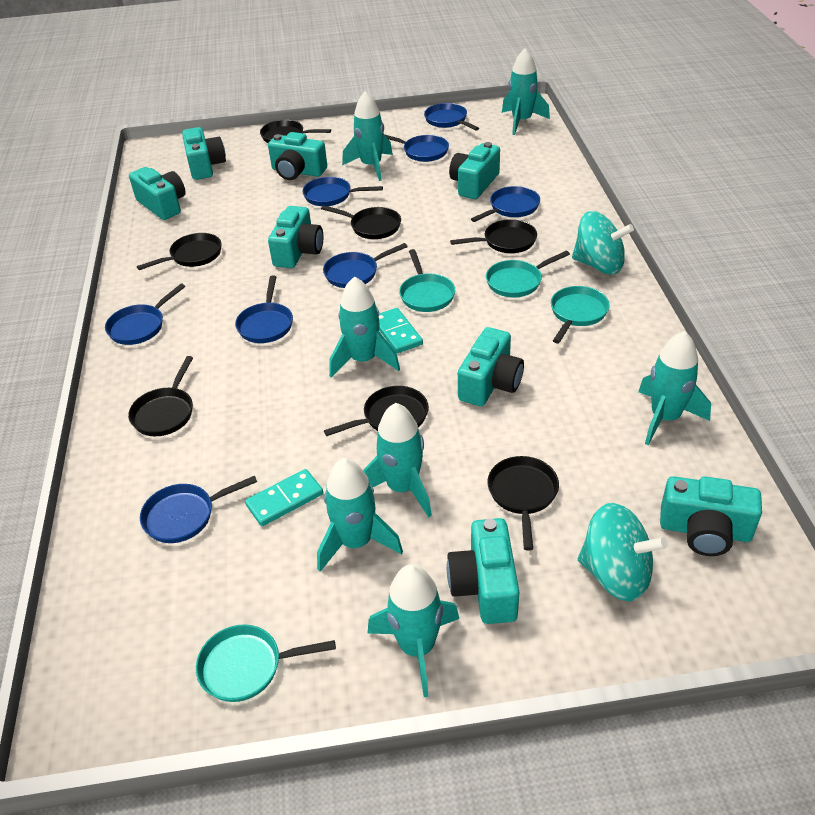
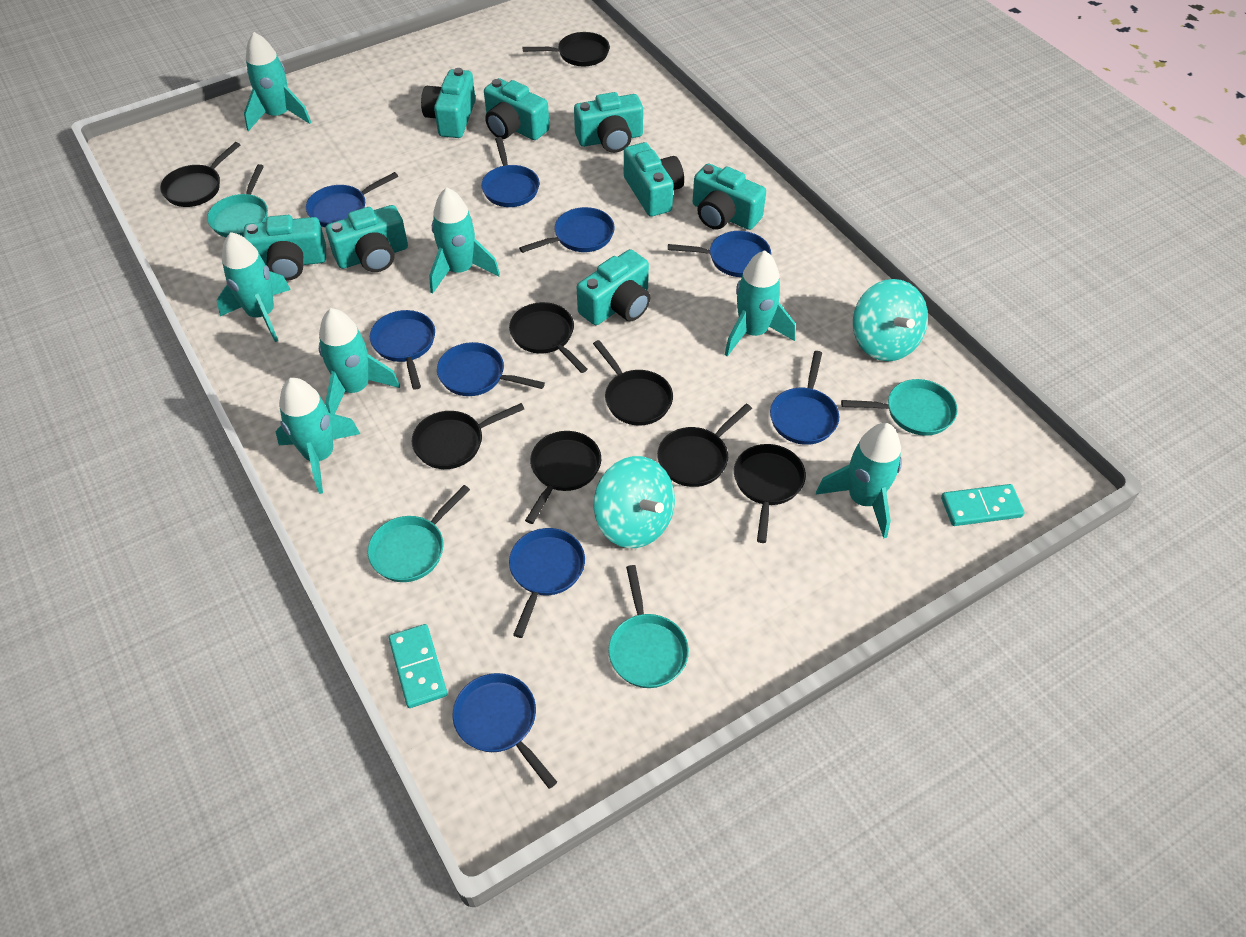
black pan: 7 -> 8
blue pan: 8 -> 9

